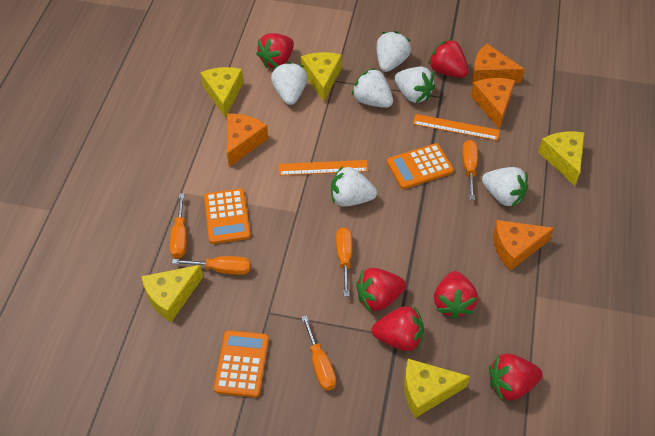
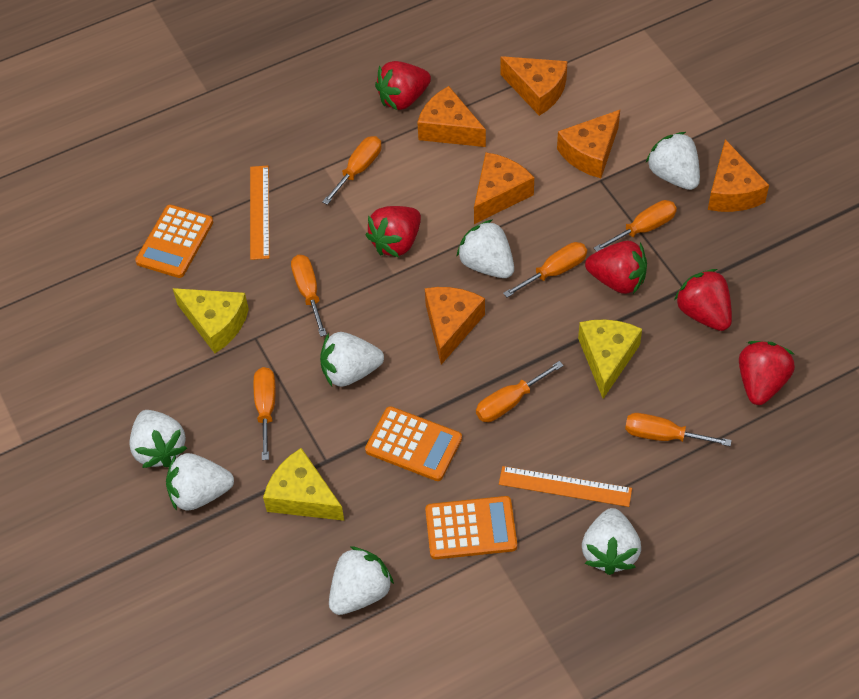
orange cheese: 4 -> 6
orange screwdriver: 5 -> 7
red strawberry: 6 -> 5
white strawberry: 6 -> 7
yellow cheese: 5 -> 3

